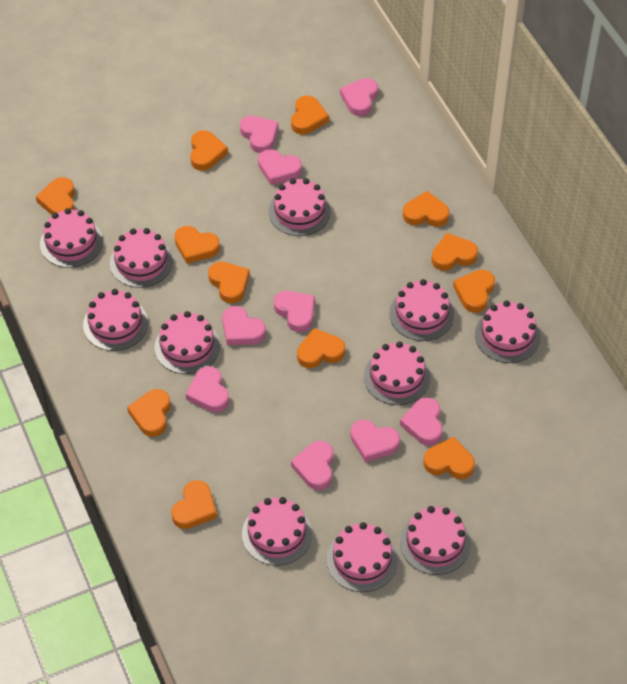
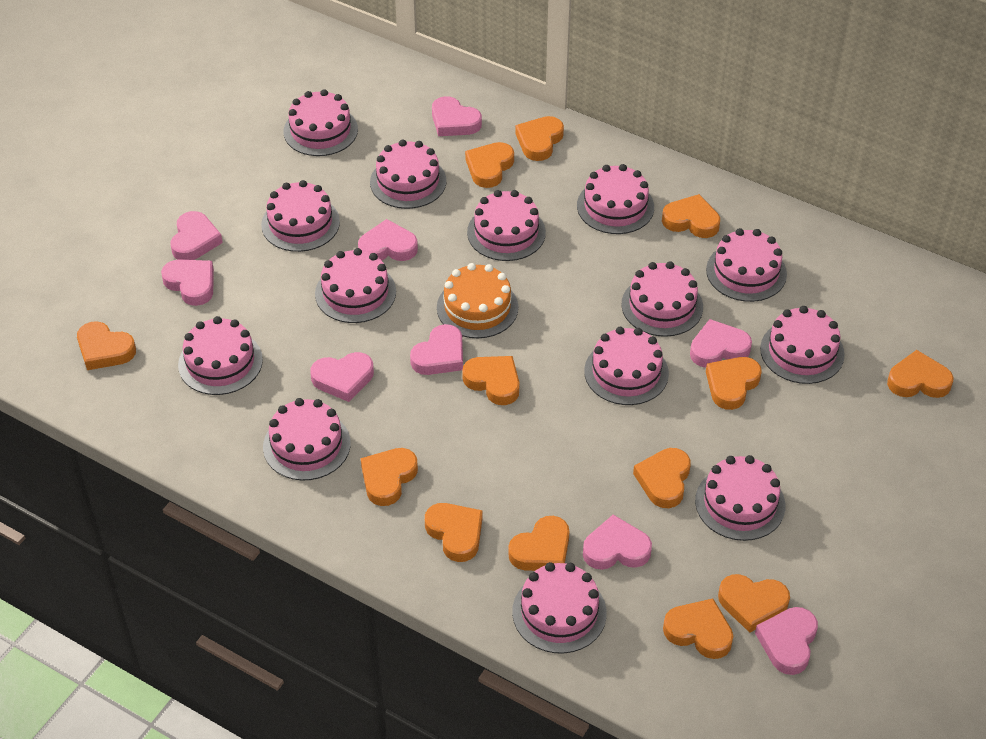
orange cake: 0 -> 1
orange heart: 12 -> 13
pink cake: 11 -> 14

